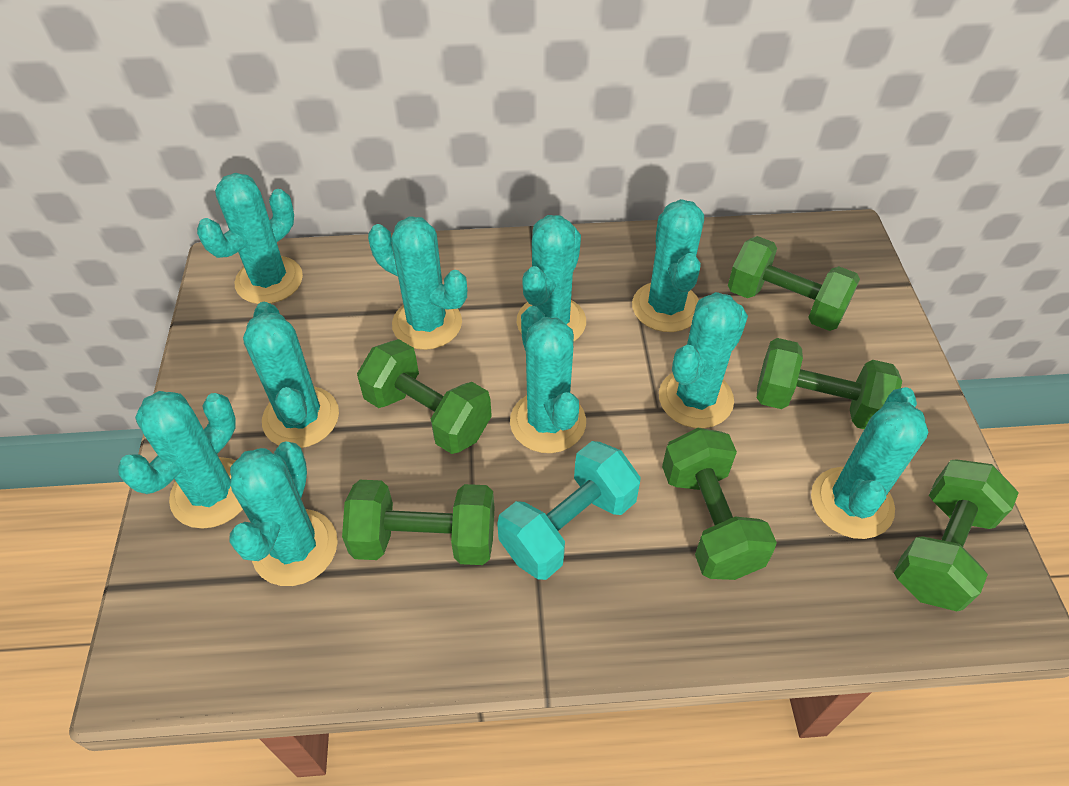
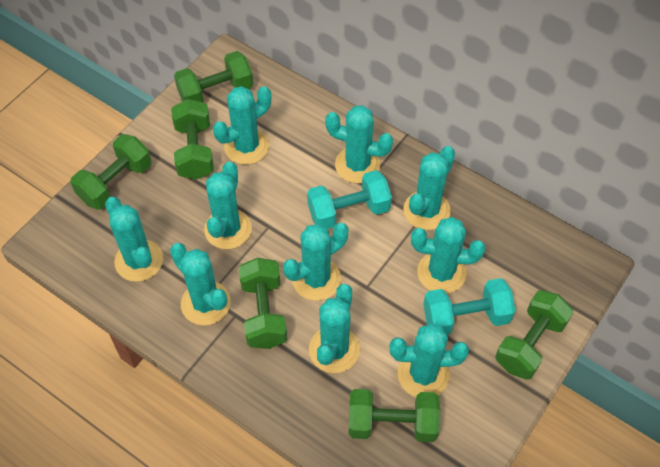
turquoise dumbbell: 1 -> 2

